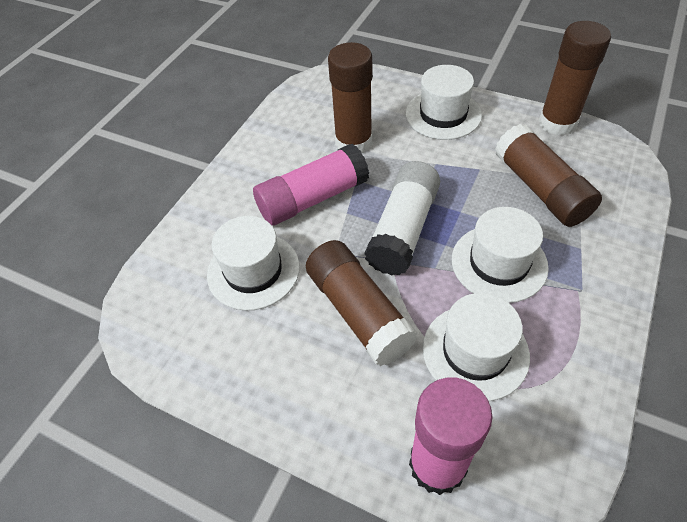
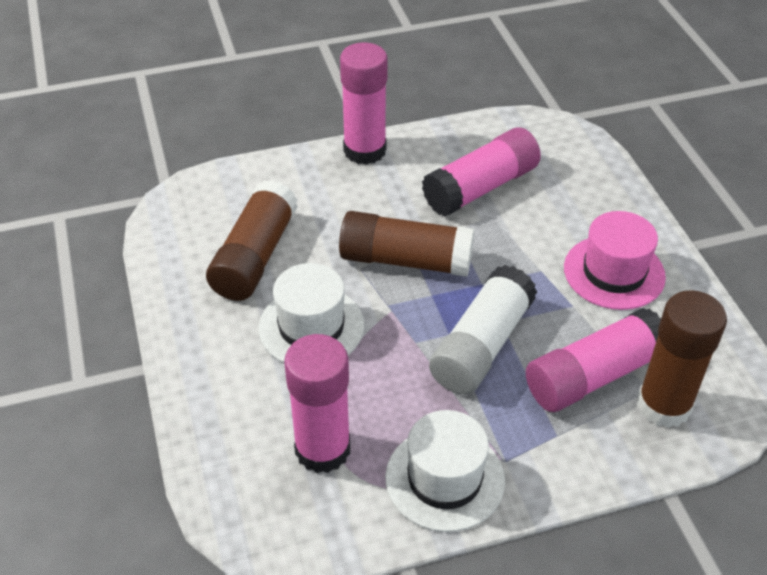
brown glue stick: 4 -> 3
pink glue stick: 2 -> 4
pink hat: 0 -> 1
white hat: 4 -> 2

